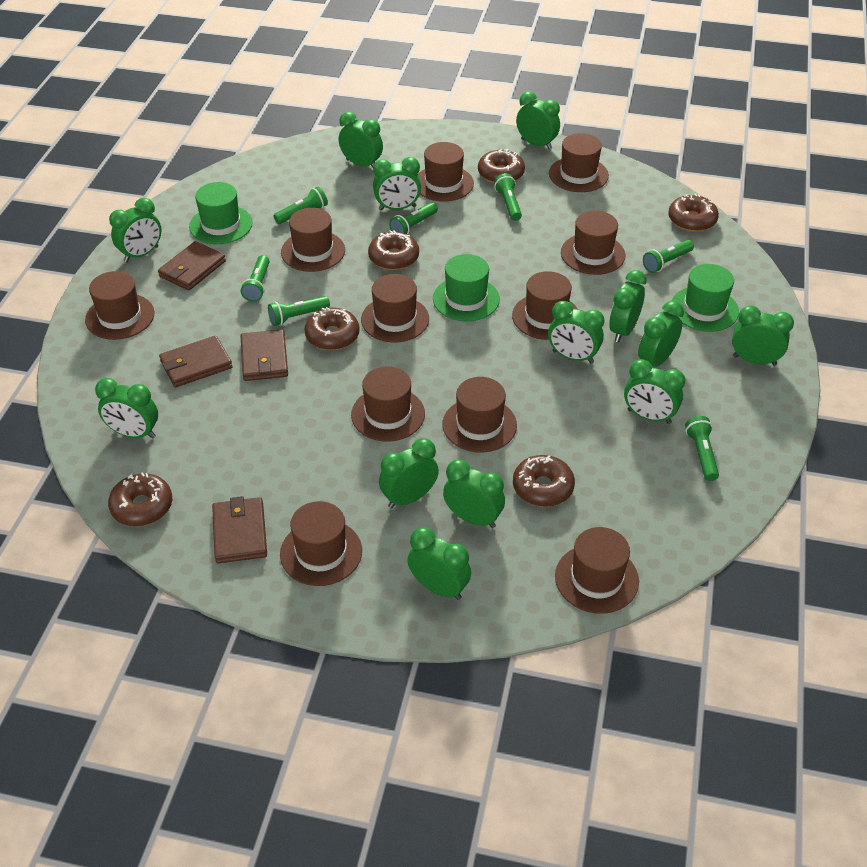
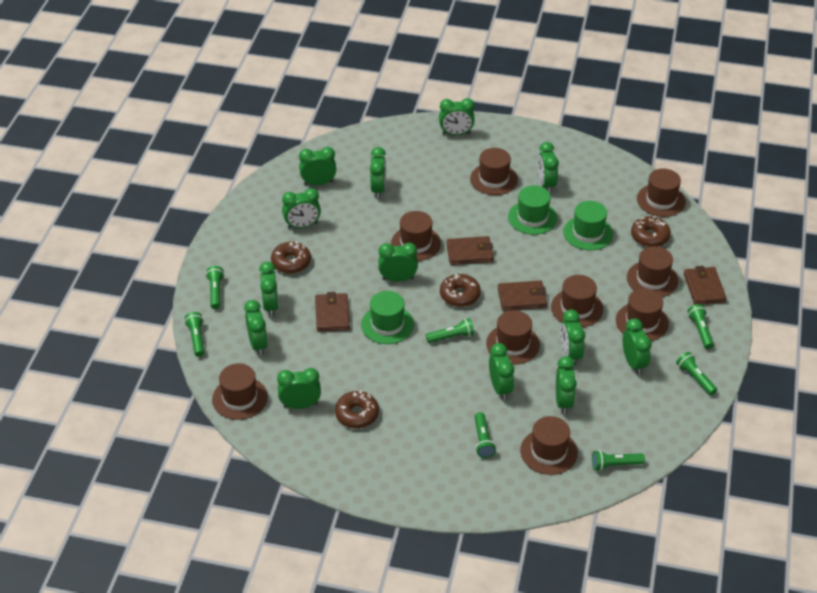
brown donut: 6 -> 4
brown hat: 11 -> 9

